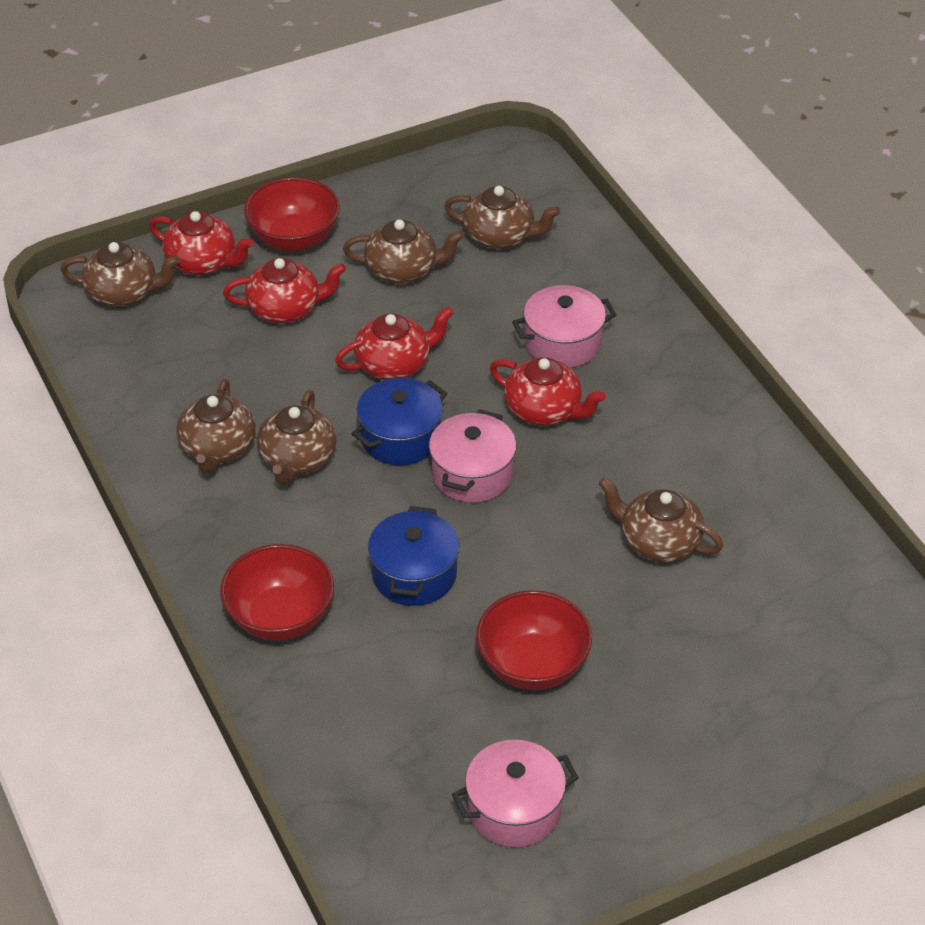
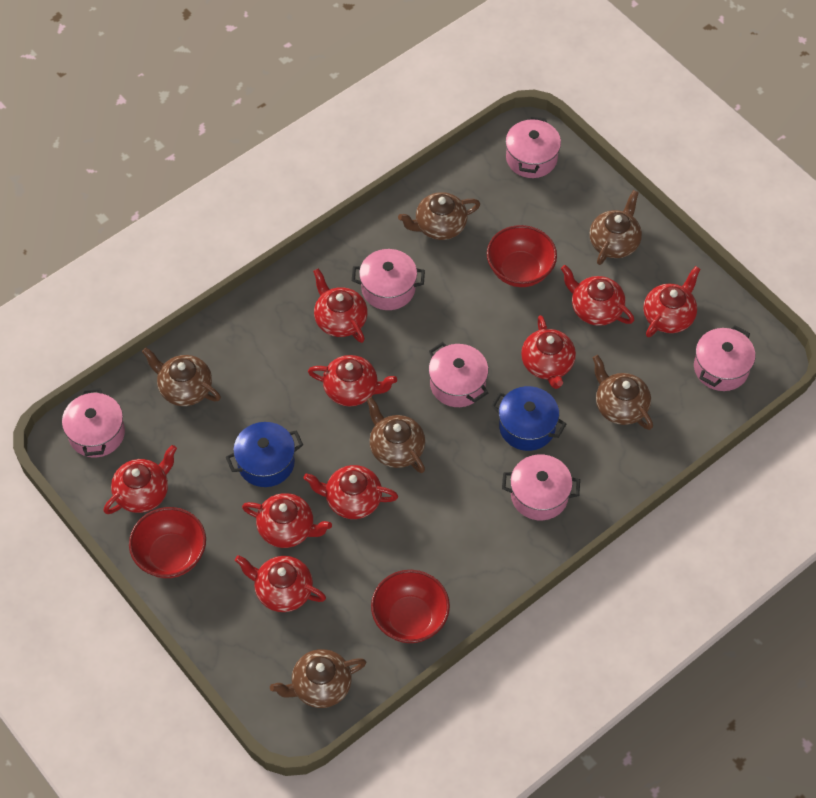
pink pot: 3 -> 6
red teapot: 4 -> 9

